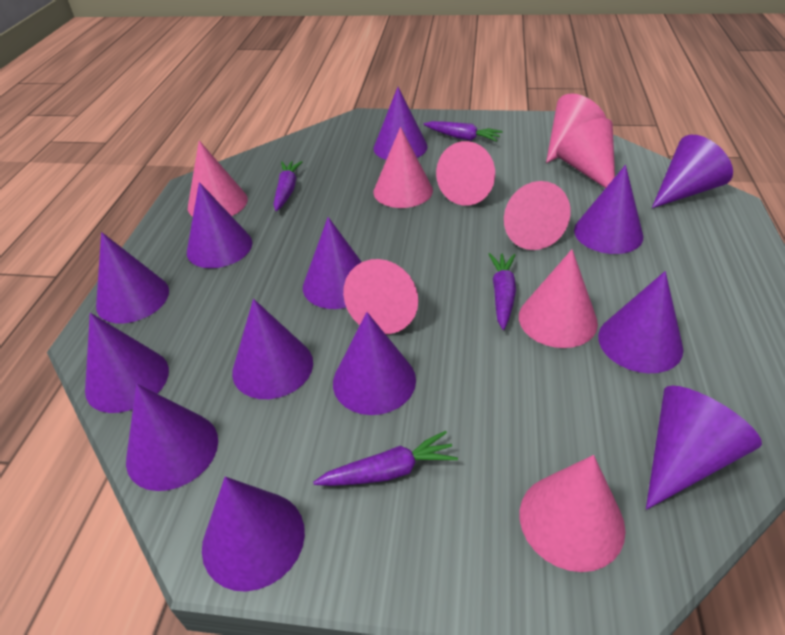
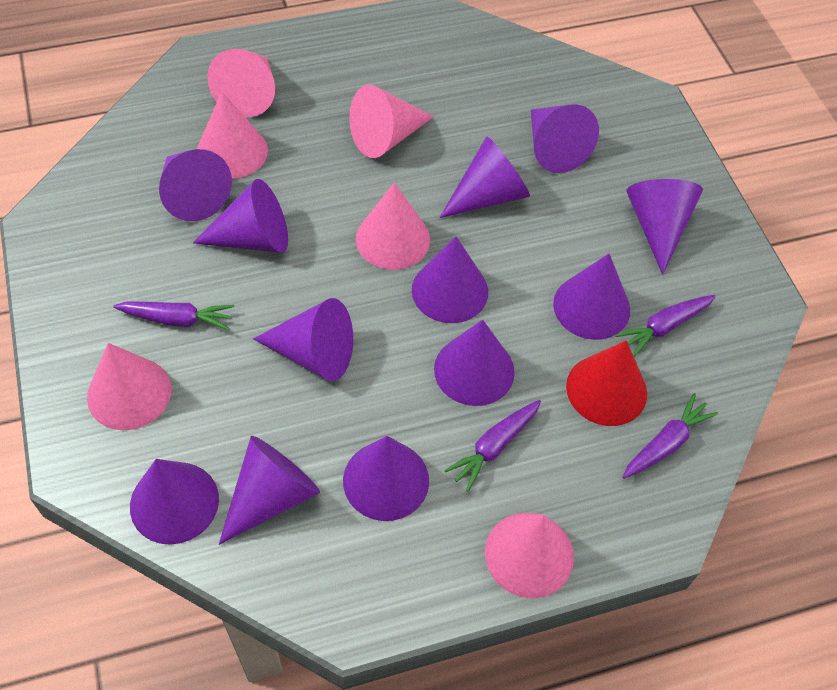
pink cone: 9 -> 6
purple cone: 13 -> 12
red cone: 0 -> 1

